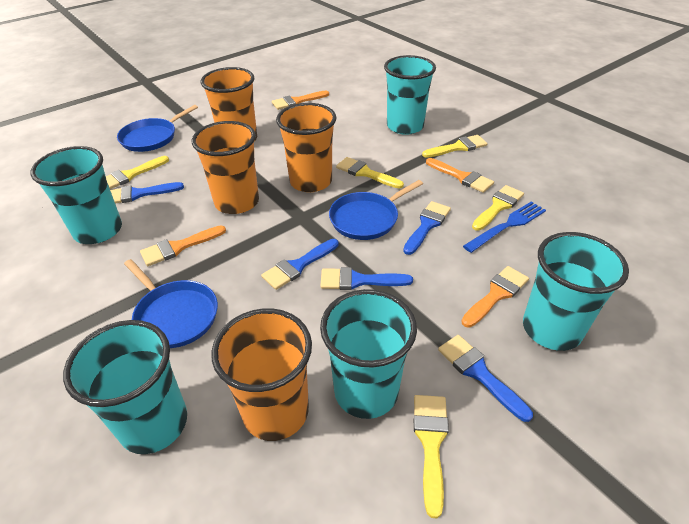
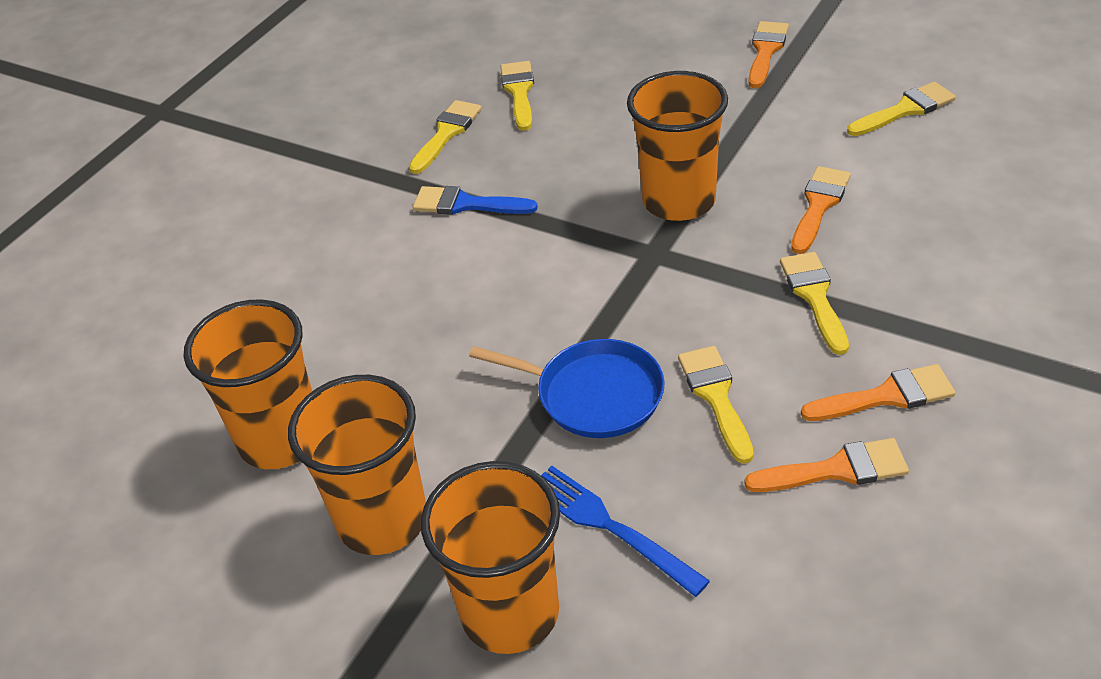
blue brush: 5 -> 1
blue pan: 3 -> 1
turquoise cup: 5 -> 0

